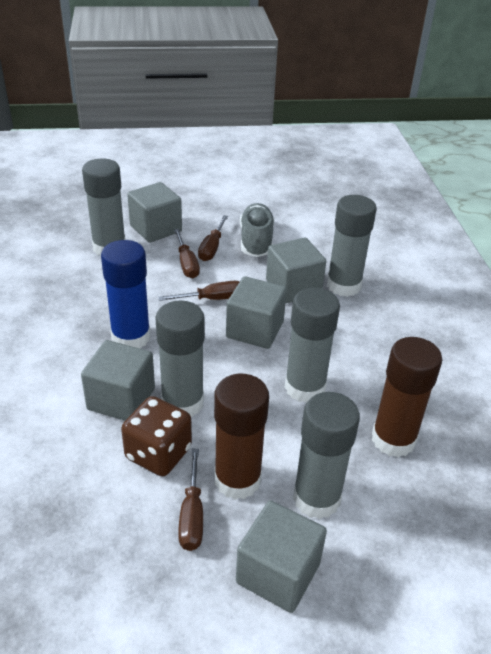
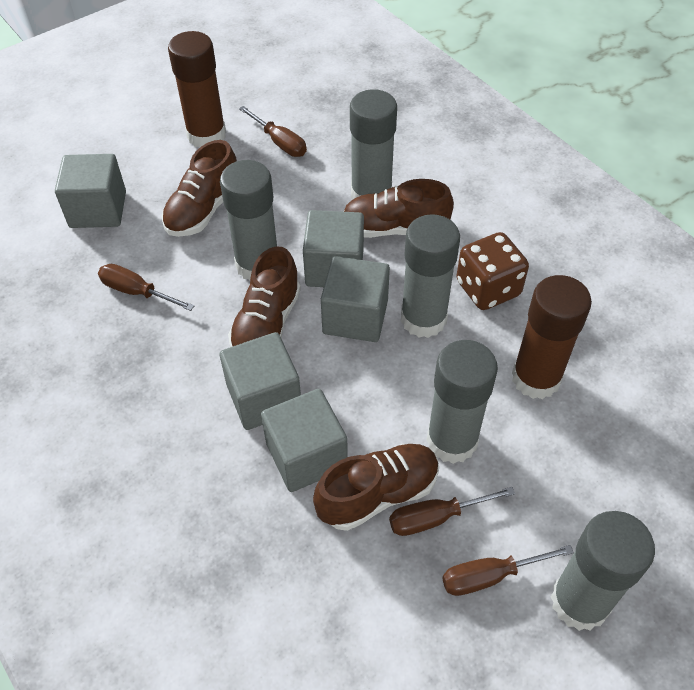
blue glue stick: 1 -> 0
brown shoe: 0 -> 4
grey shoe: 1 -> 0

